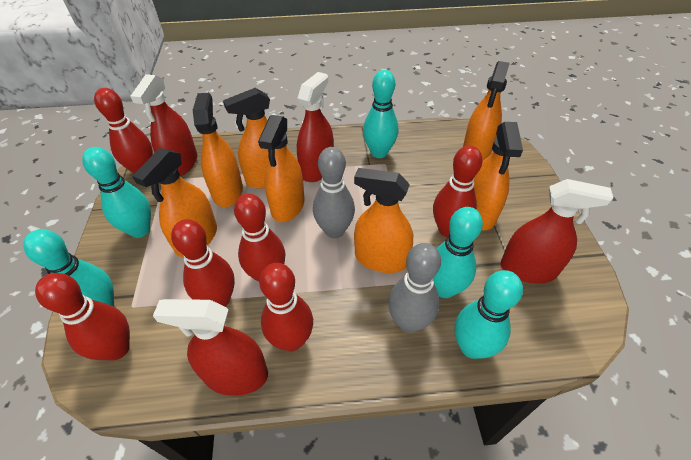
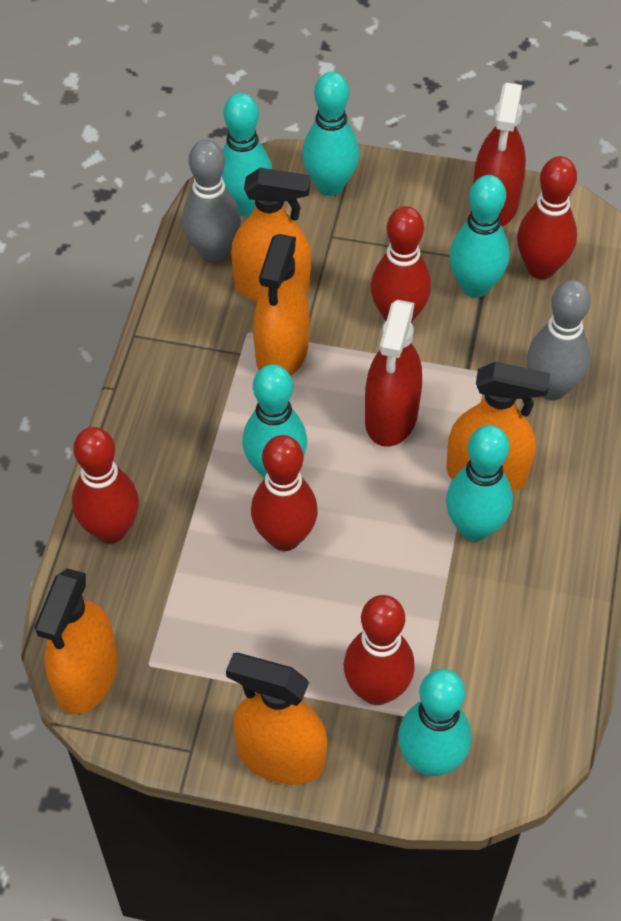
orange spray bottle: 7 -> 5
red bowling pin: 6 -> 5
red spray bottle: 4 -> 2
turquoise bowling pin: 5 -> 6

